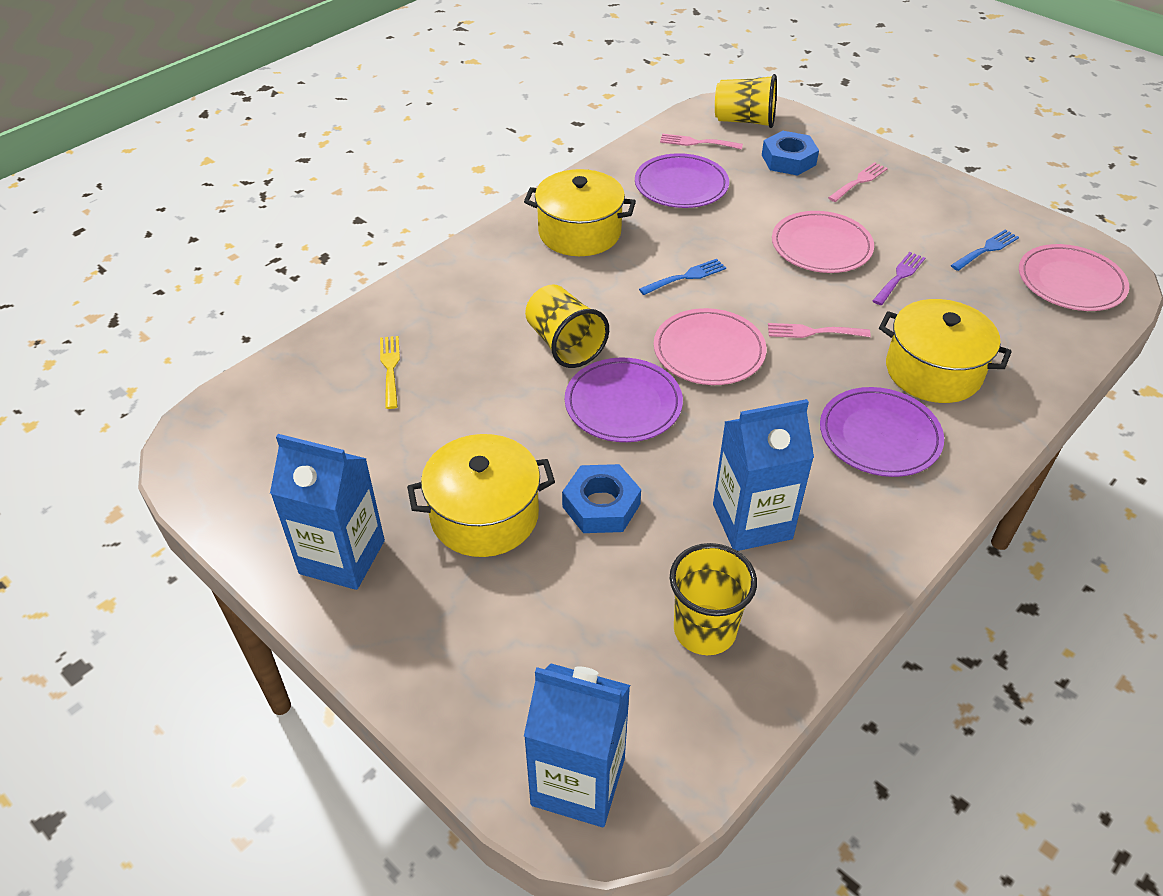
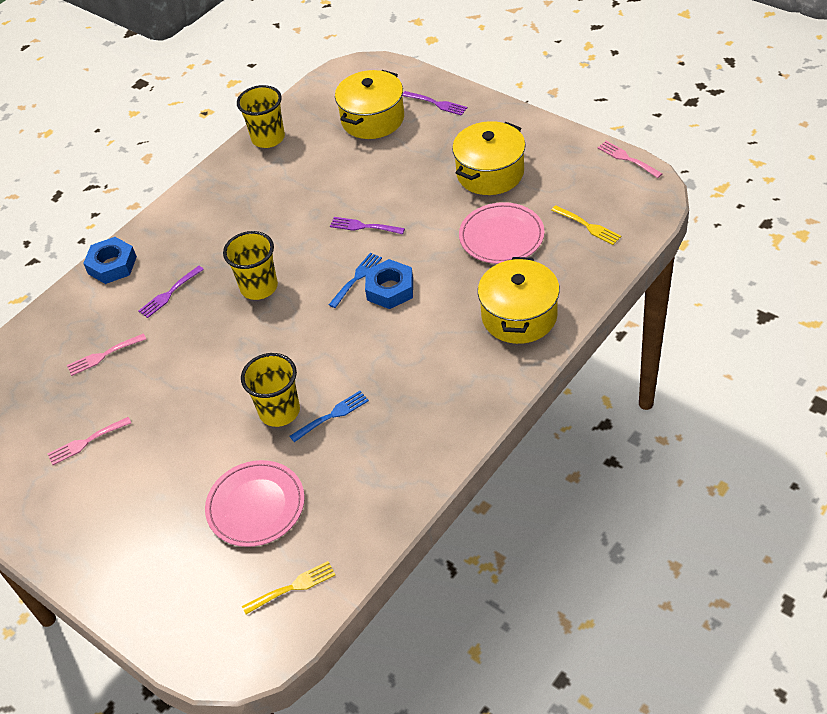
blue carton: 3 -> 0
pink plate: 3 -> 2
purple fork: 1 -> 3
purple plate: 3 -> 0
yellow fork: 1 -> 2

